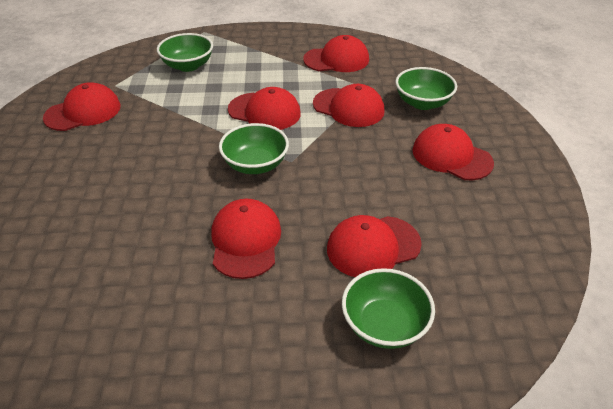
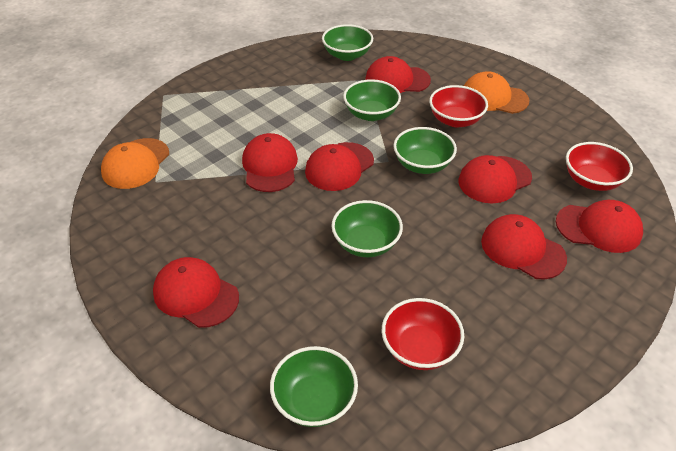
green bowl: 4 -> 5
orange cap: 0 -> 2
red bowl: 0 -> 3

